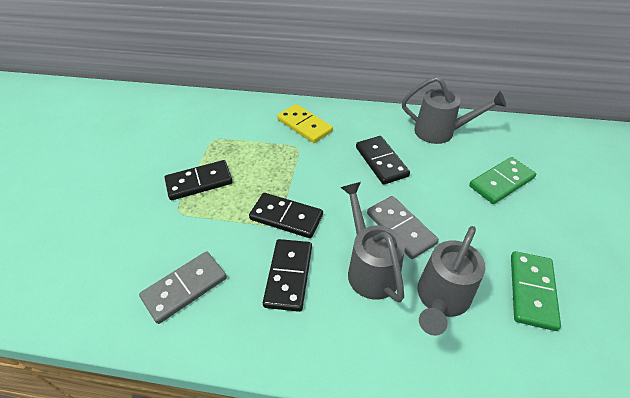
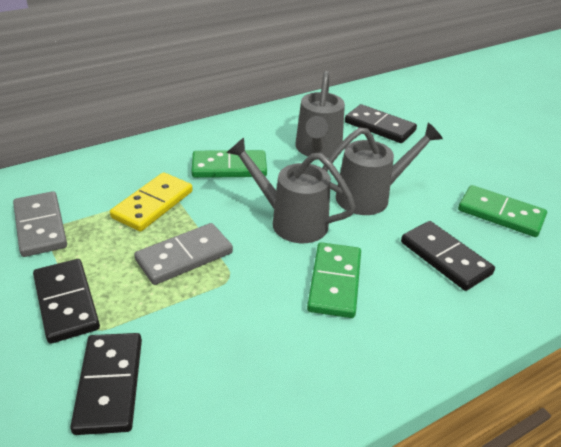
green domino: 2 -> 3

